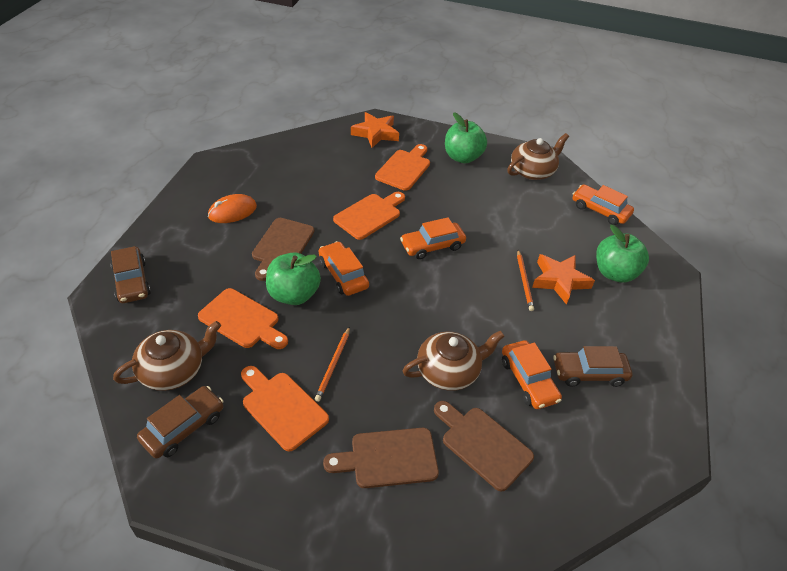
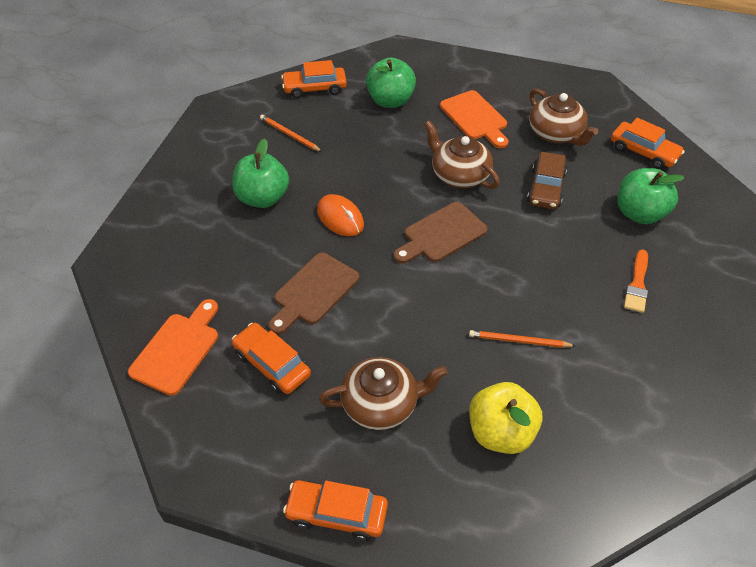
brown car: 3 -> 1
brown cutting board: 3 -> 2
orange brush: 0 -> 1
orange cutting board: 4 -> 2
orange star: 2 -> 0
yellow apple: 0 -> 1

